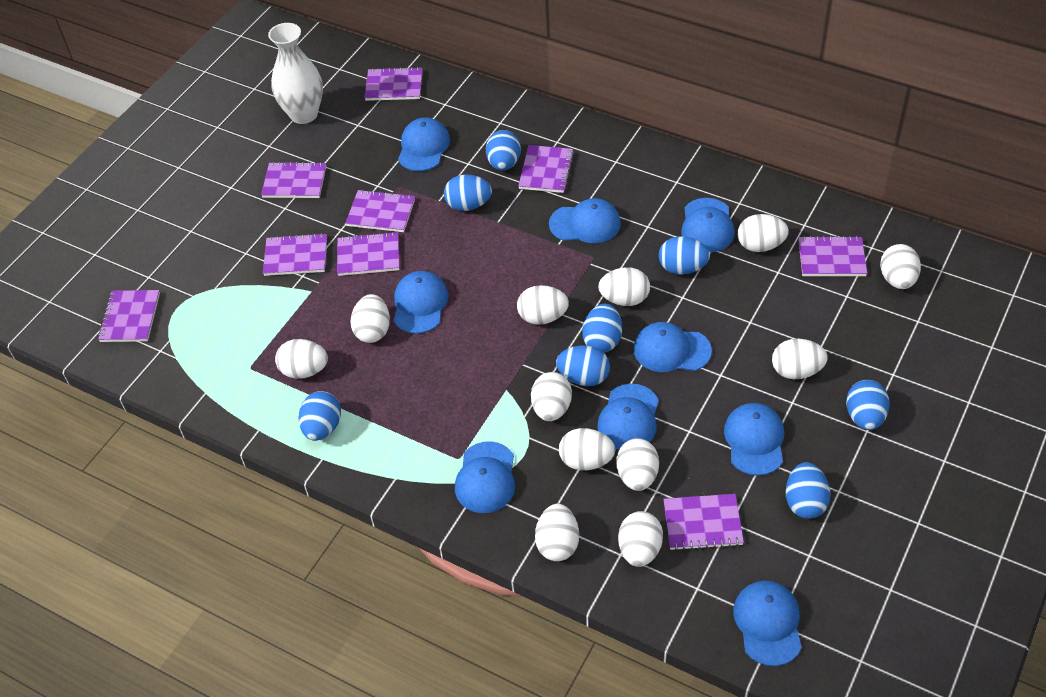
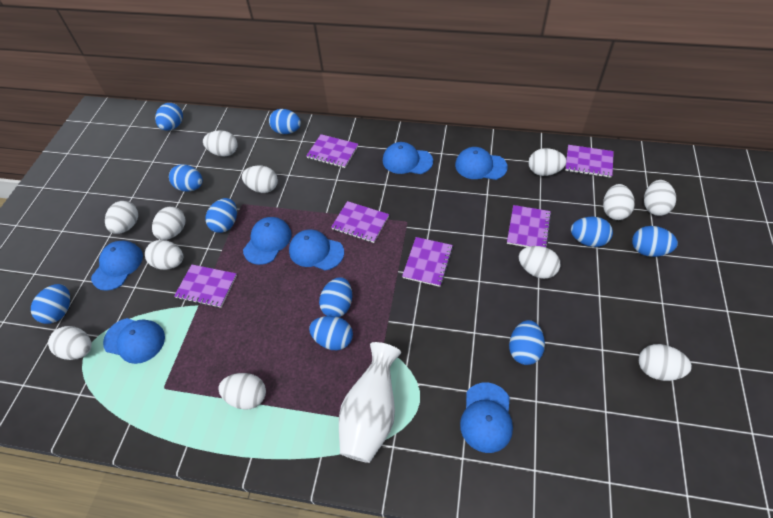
blue cap: 9 -> 7
blue egg: 8 -> 10
purple notebook: 9 -> 6

